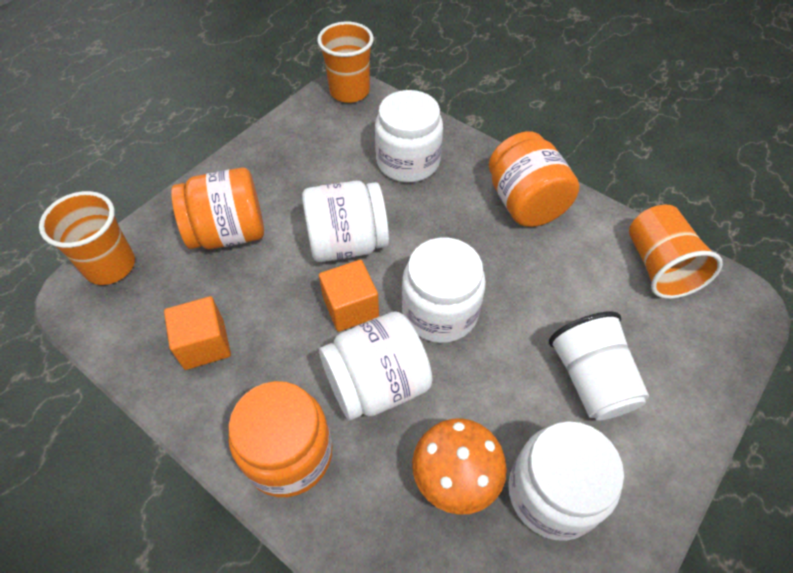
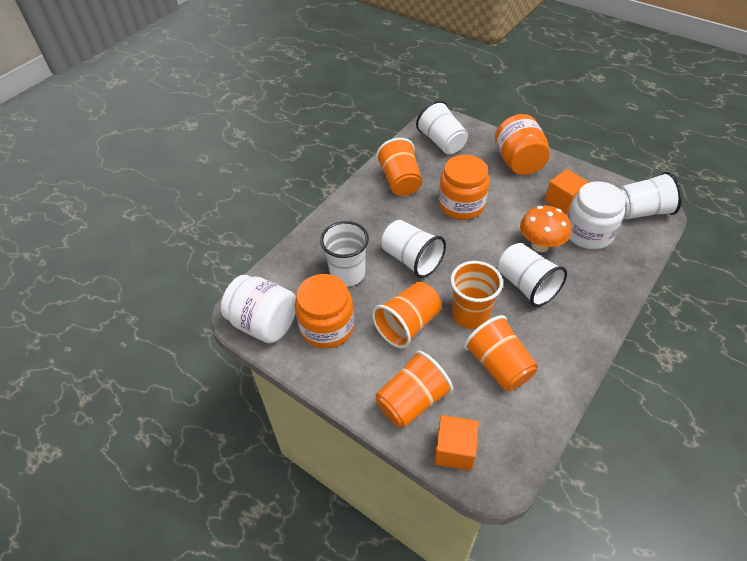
orange cup: 3 -> 5
white cup: 1 -> 5
white jar: 5 -> 2

